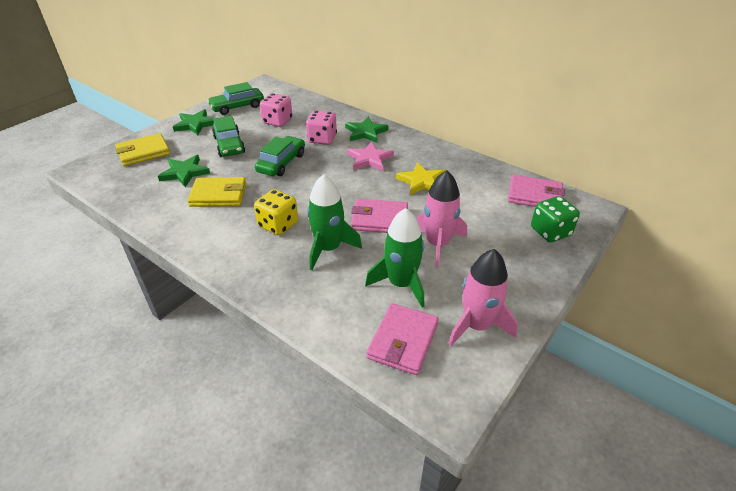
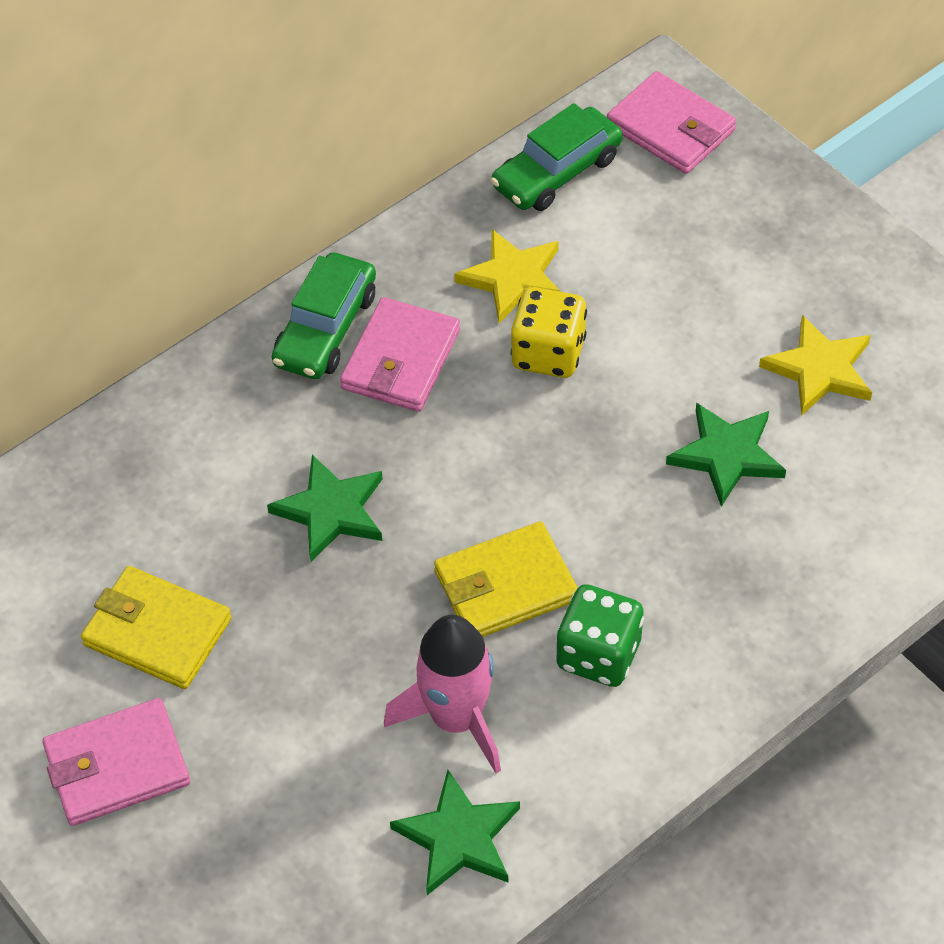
green car: 3 -> 2
green rocket: 2 -> 0
pink dice: 2 -> 0
pink rocket: 2 -> 1
pink star: 1 -> 0
yellow star: 1 -> 2

